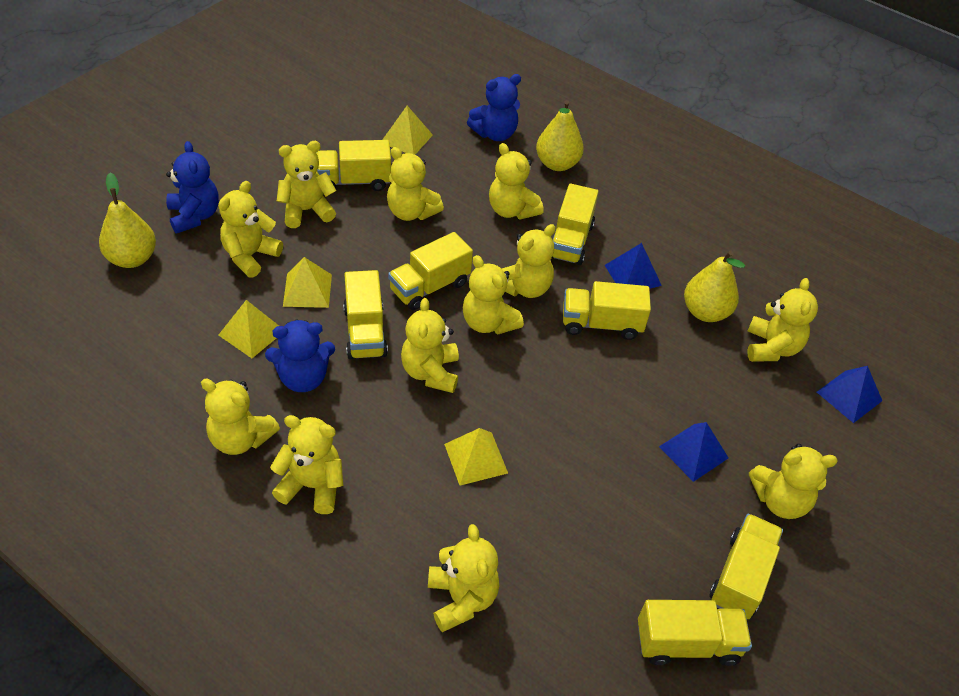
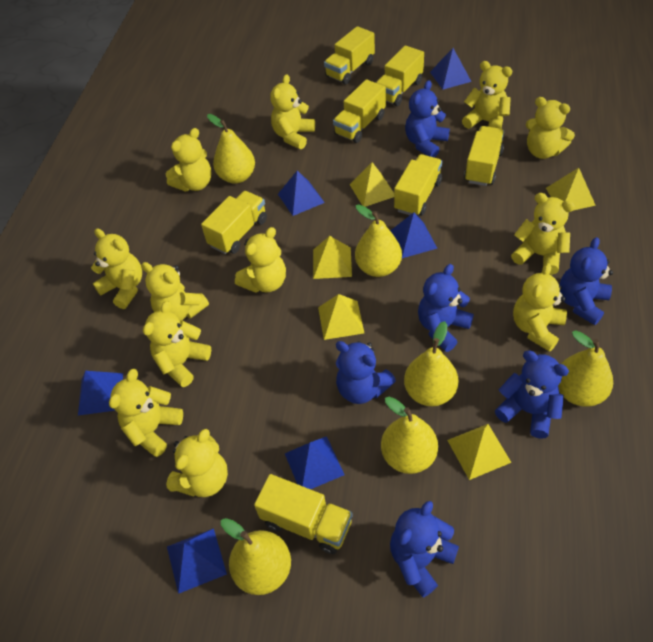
blue pyramid: 3 -> 6
blue teddy bear: 3 -> 6
yellow pear: 3 -> 6
yellow pyramid: 4 -> 5

